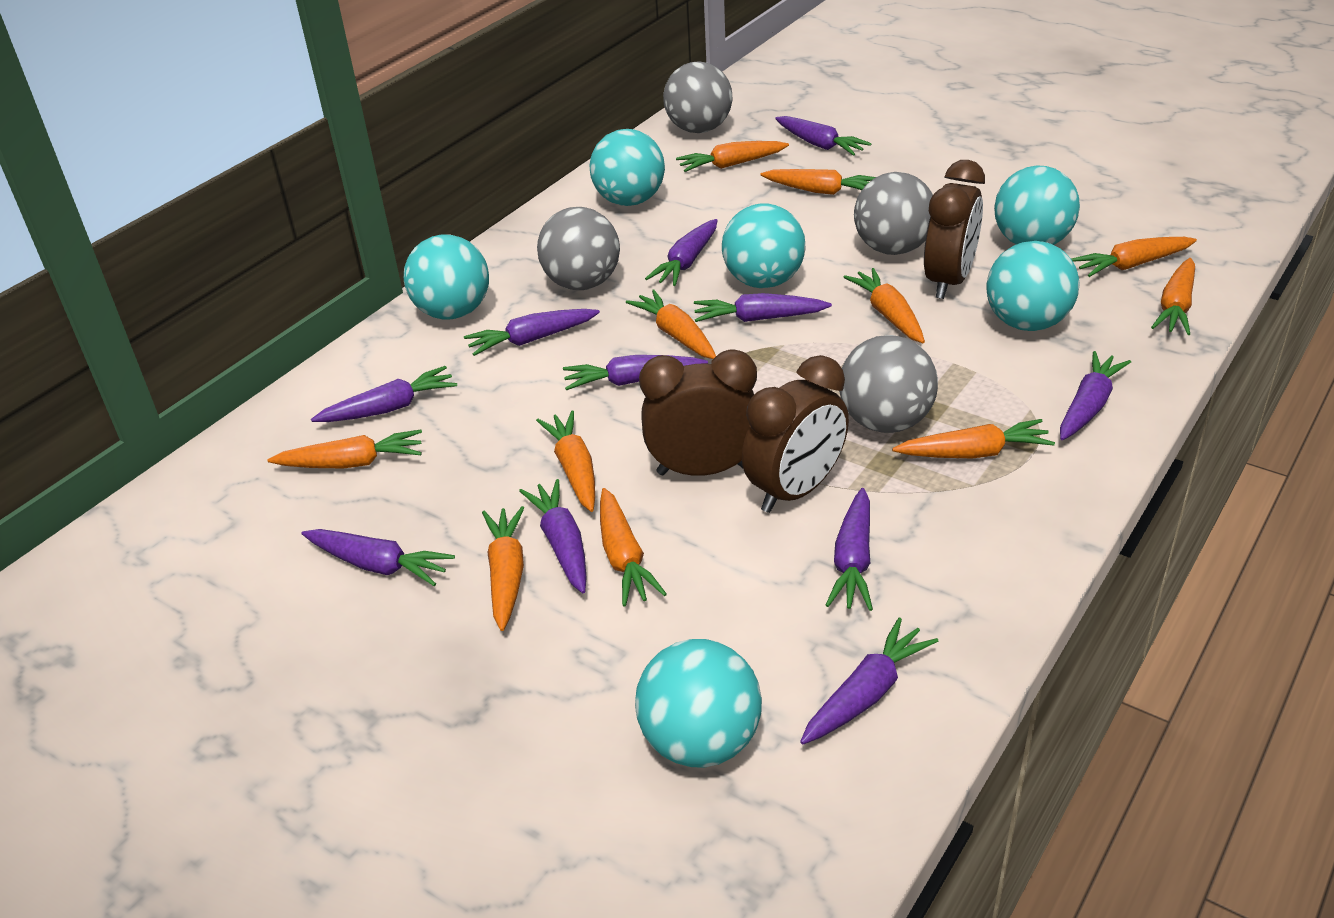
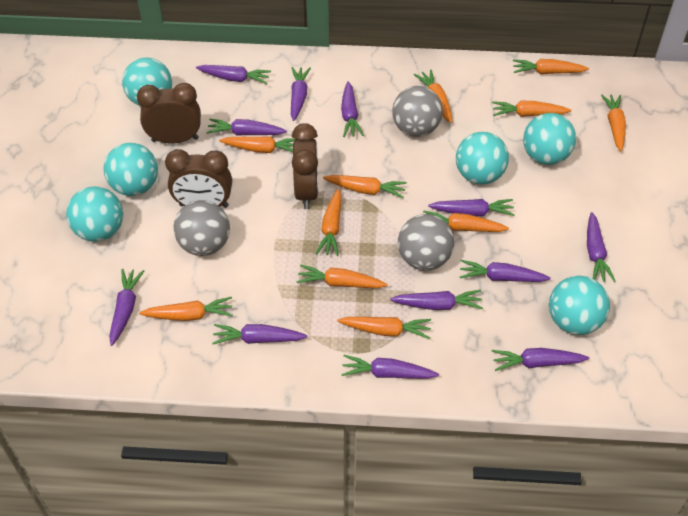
grey ball: 4 -> 3
purple carrot: 11 -> 12

